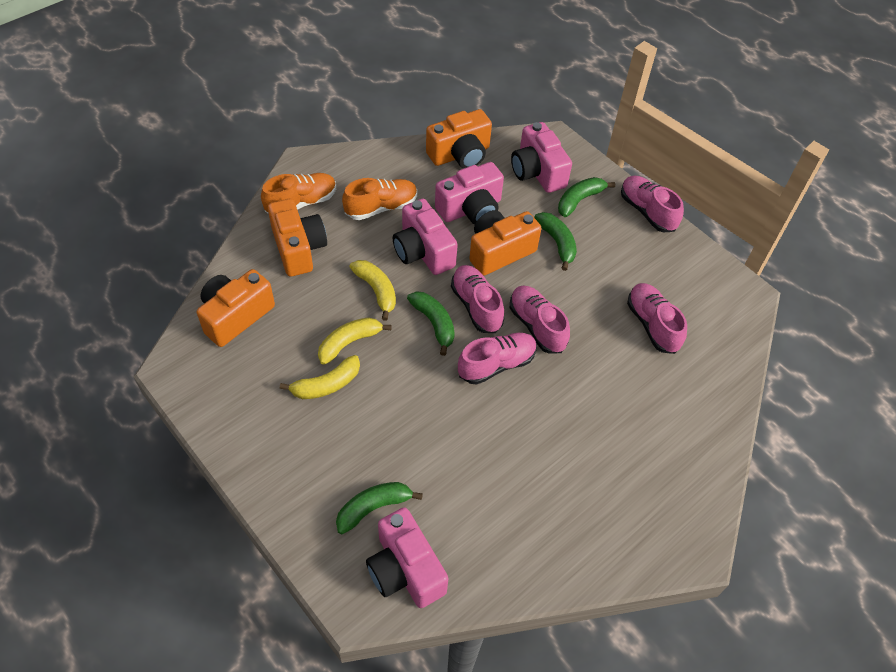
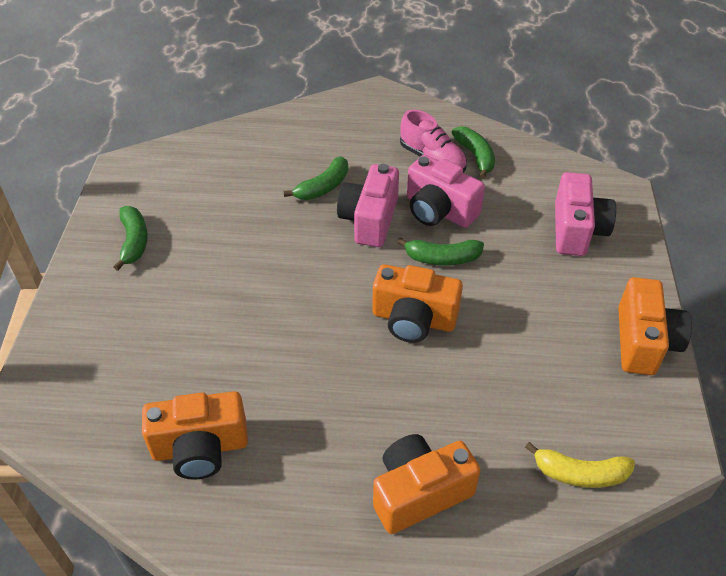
orange shoe: 2 -> 0
pink camera: 4 -> 3
pink shoe: 5 -> 1
yellow banana: 3 -> 1

